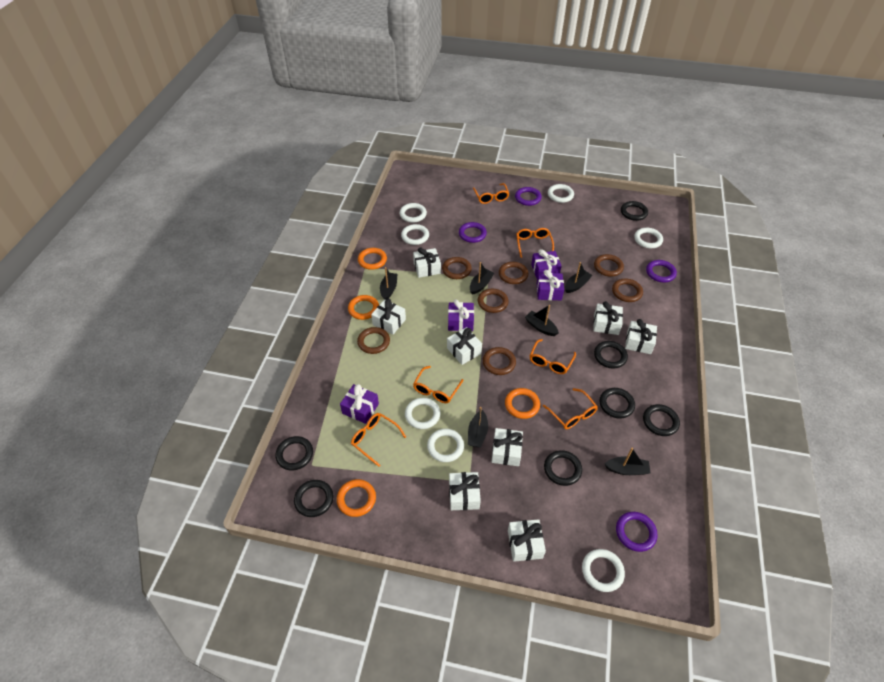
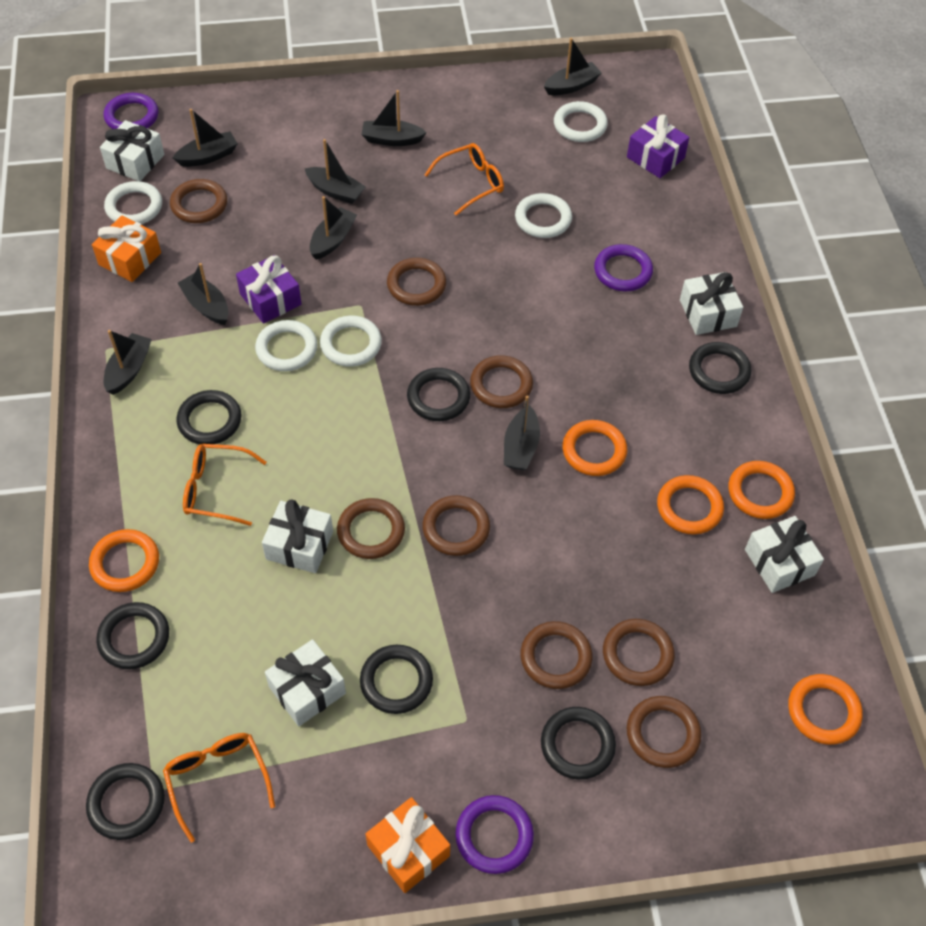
black boat: 6 -> 8
brown ring: 7 -> 8
orange gift: 0 -> 2
orange glasses: 6 -> 3
orange ring: 4 -> 5
purple gift: 4 -> 2
purple ring: 4 -> 3
white gift: 8 -> 5
white ring: 7 -> 5

